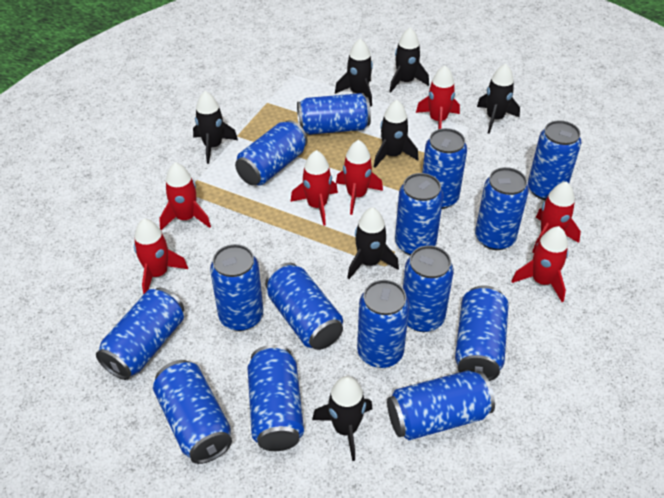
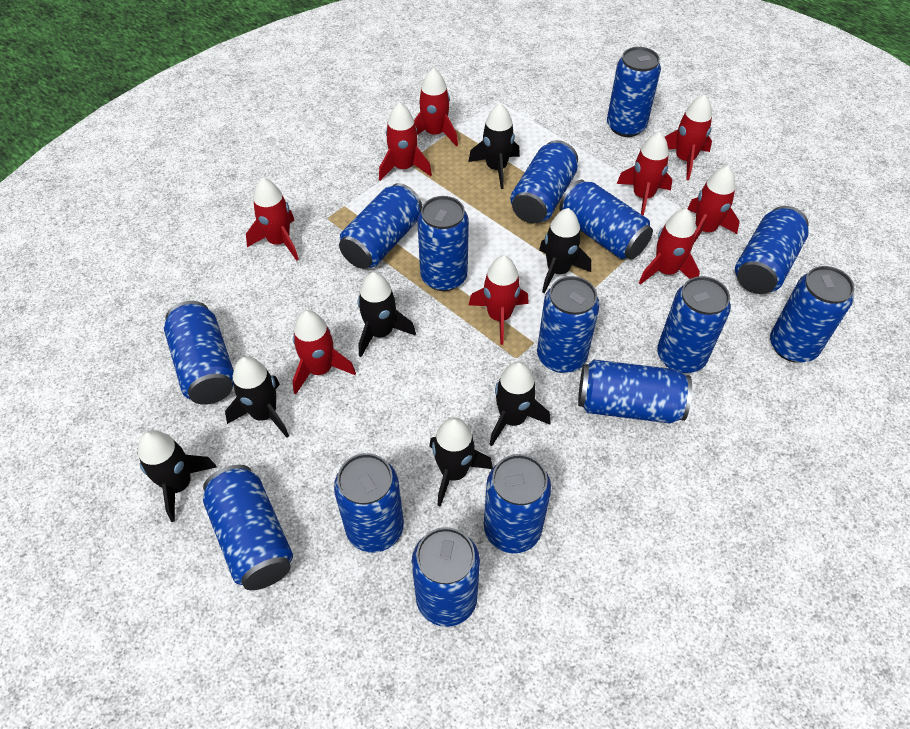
red rocket: 7 -> 9

